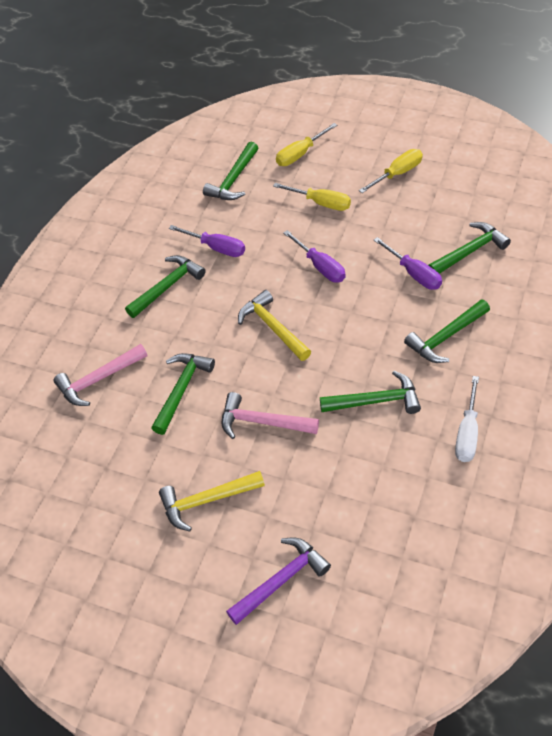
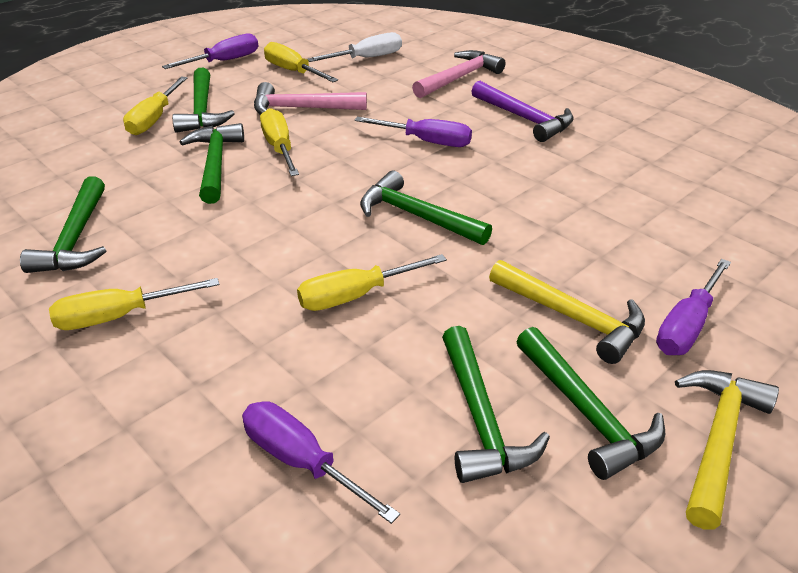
purple screwdriver: 3 -> 4
yellow screwdriver: 3 -> 5

